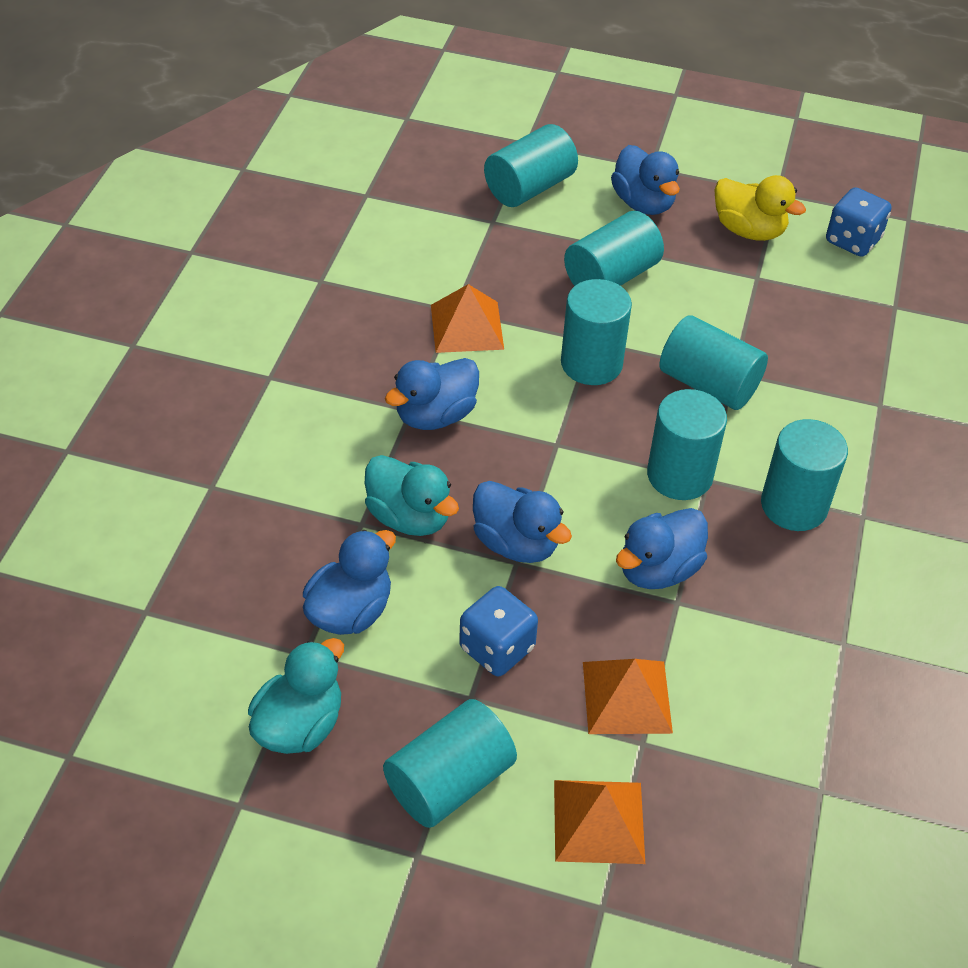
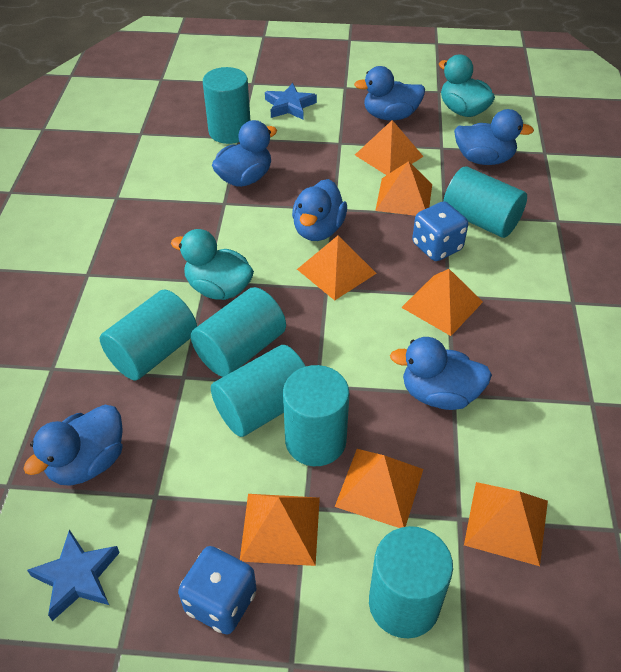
blue duck: 5 -> 6
blue star: 0 -> 2
orange pyramid: 3 -> 7
yellow duck: 1 -> 0

